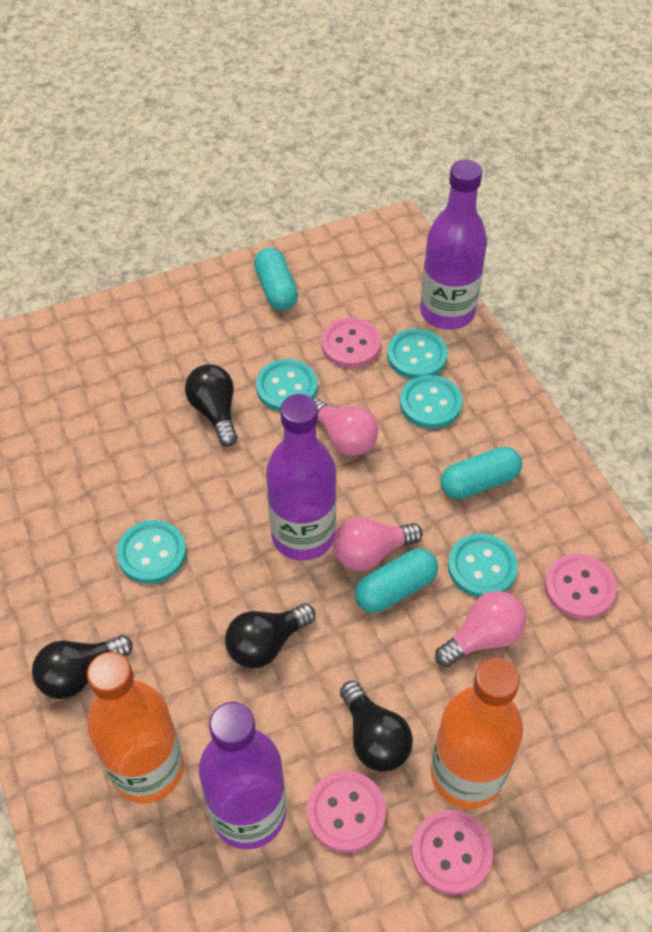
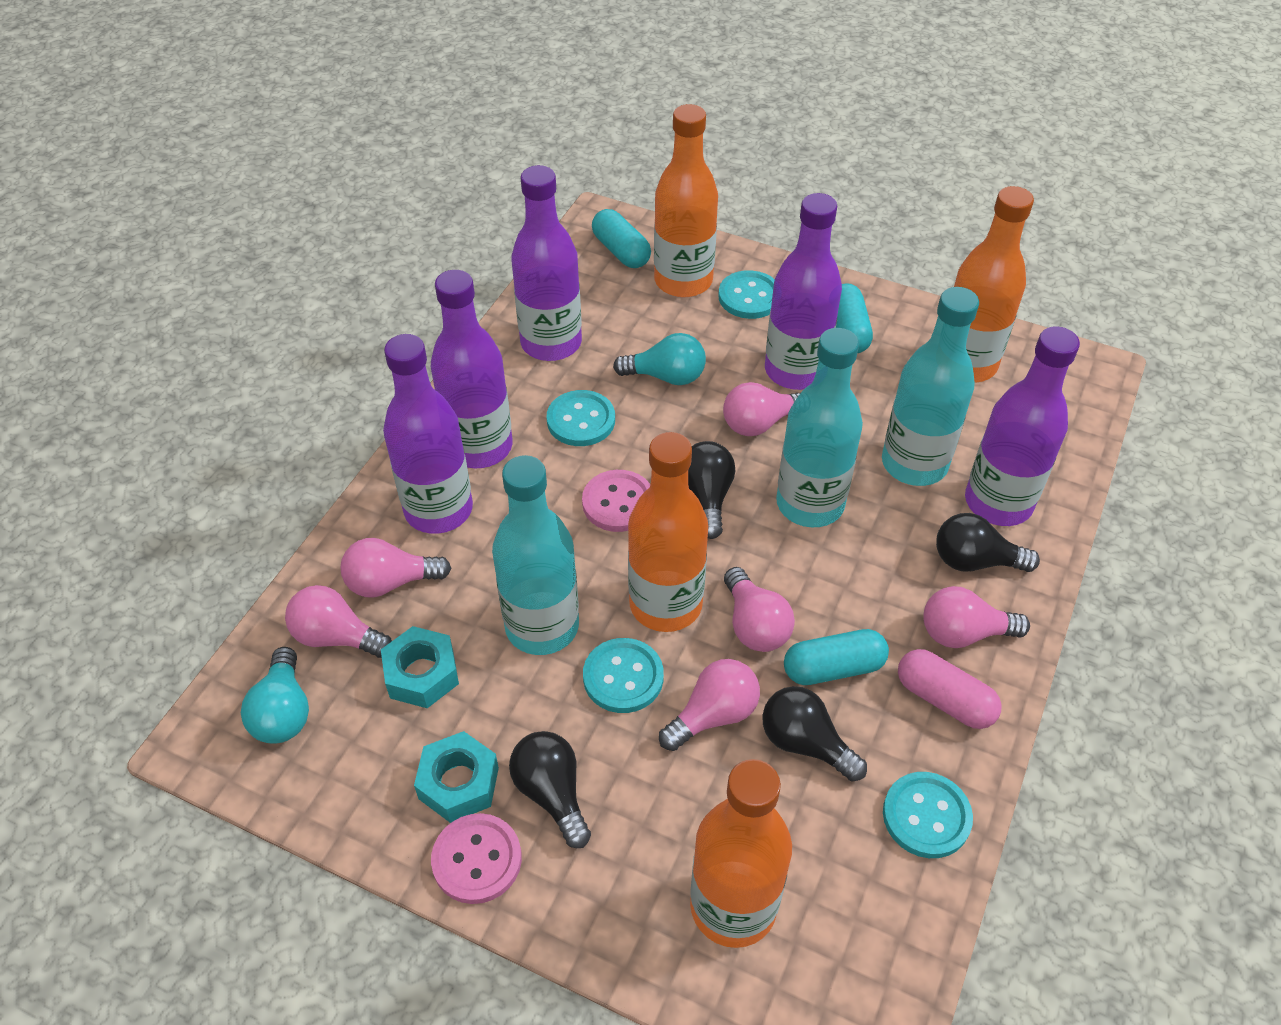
orange bottle: 2 -> 4
pink button: 4 -> 2
pink capsule: 0 -> 1
pink light bulb: 3 -> 6
purple bottle: 3 -> 5
turquoise bottle: 0 -> 3
turquoise button: 5 -> 4
turquoise light bulb: 0 -> 2
turquoise nut: 0 -> 2

